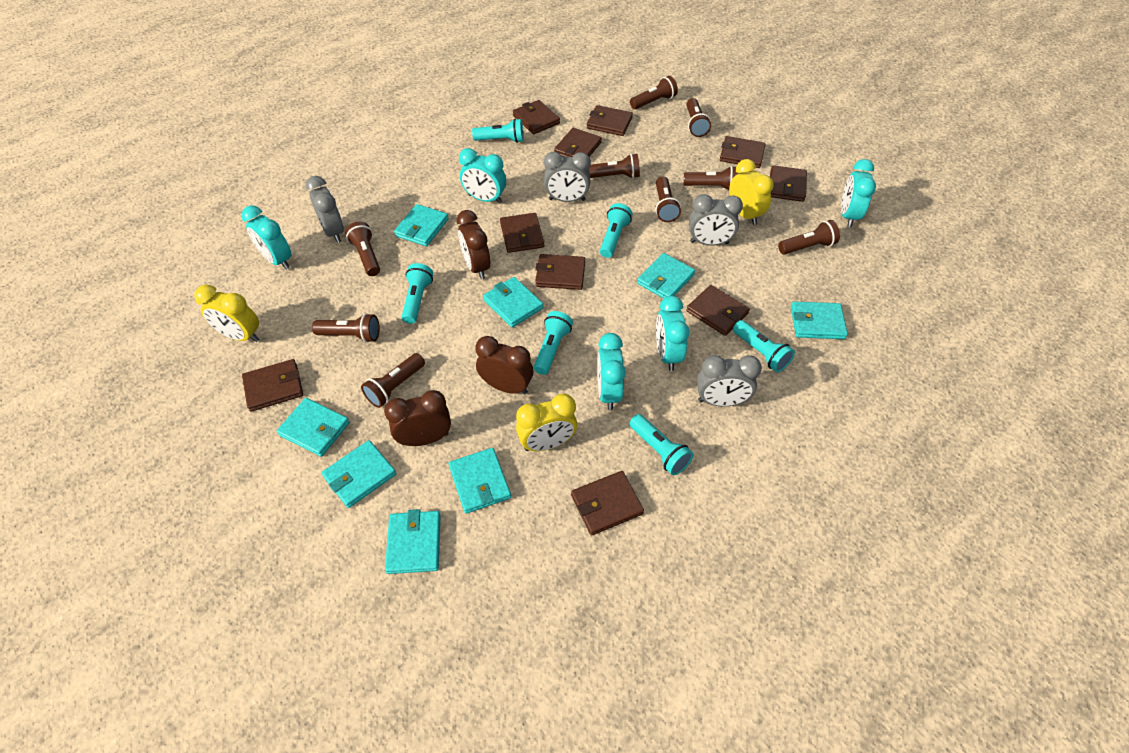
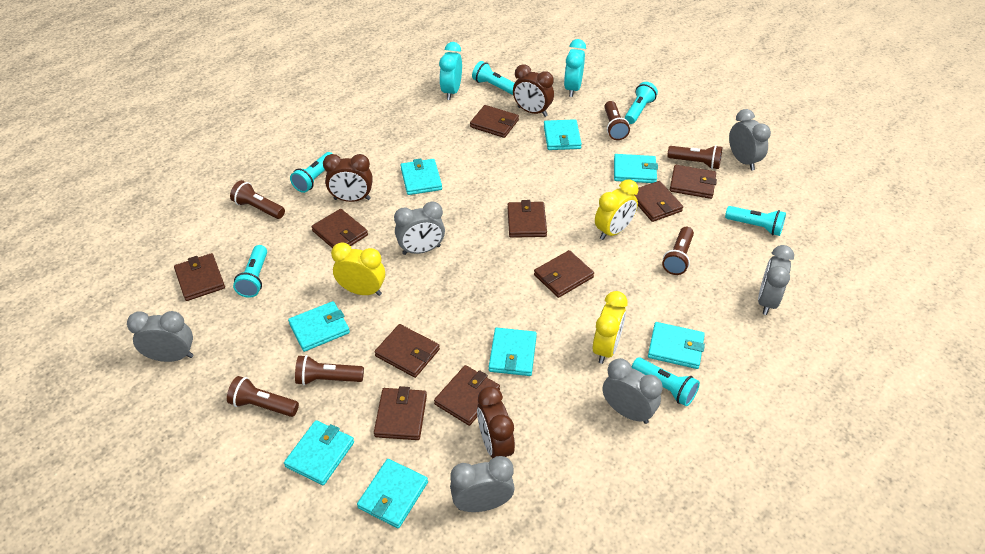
brown flashlight: 9 -> 6
grey clock: 4 -> 6
turquoise clock: 5 -> 2

